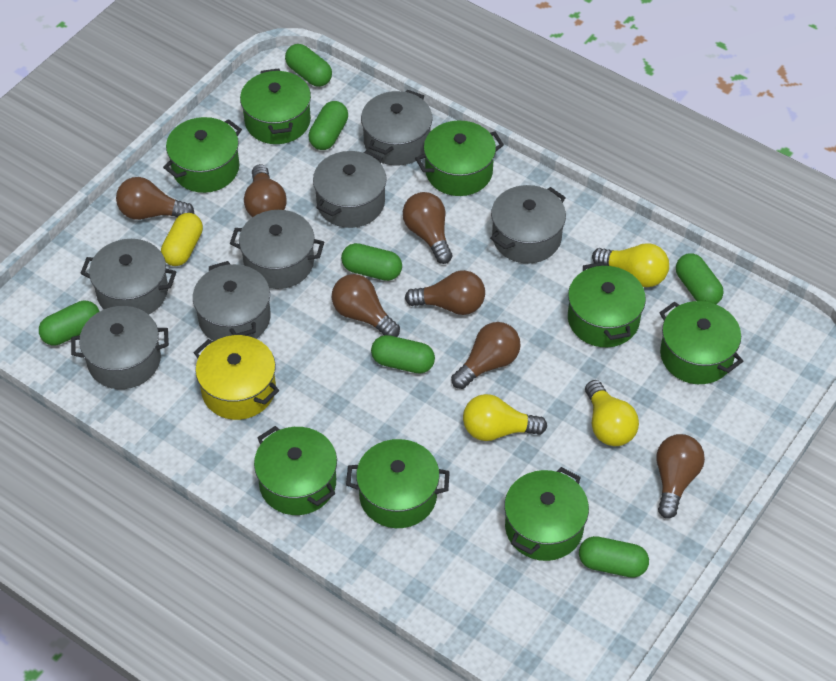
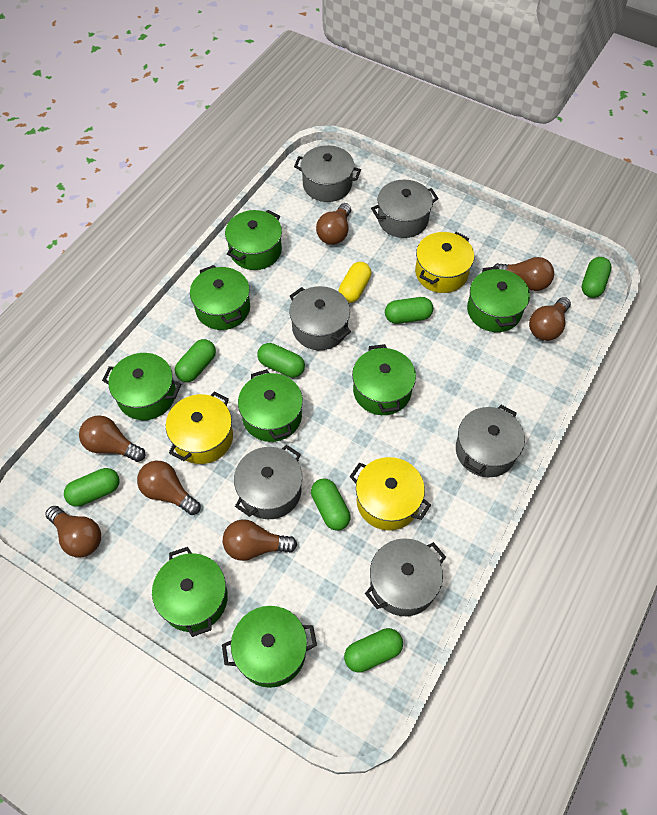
grey pot: 7 -> 6
yellow light bulb: 3 -> 0
yellow pot: 1 -> 3

